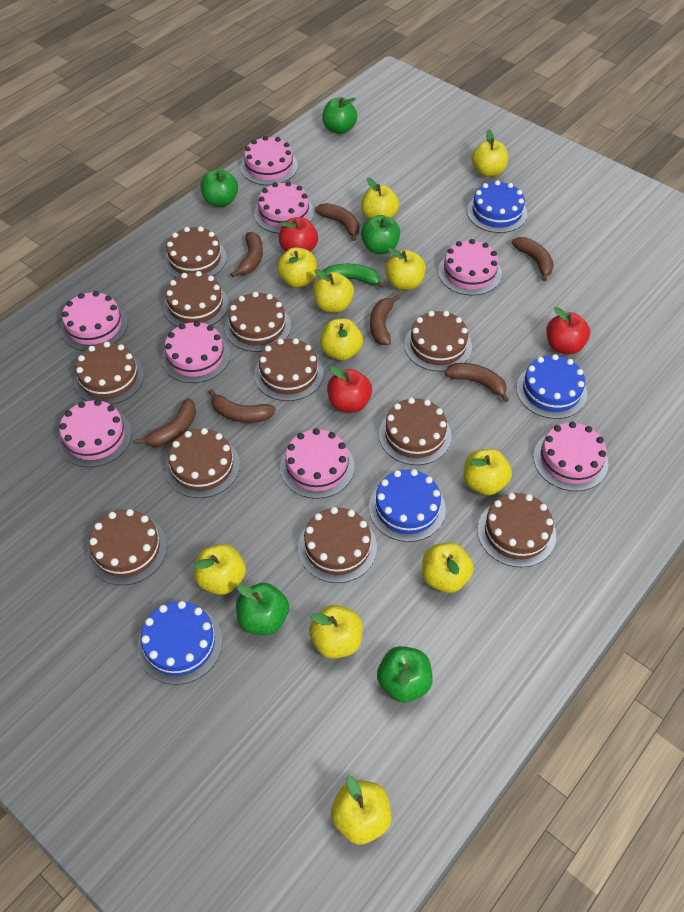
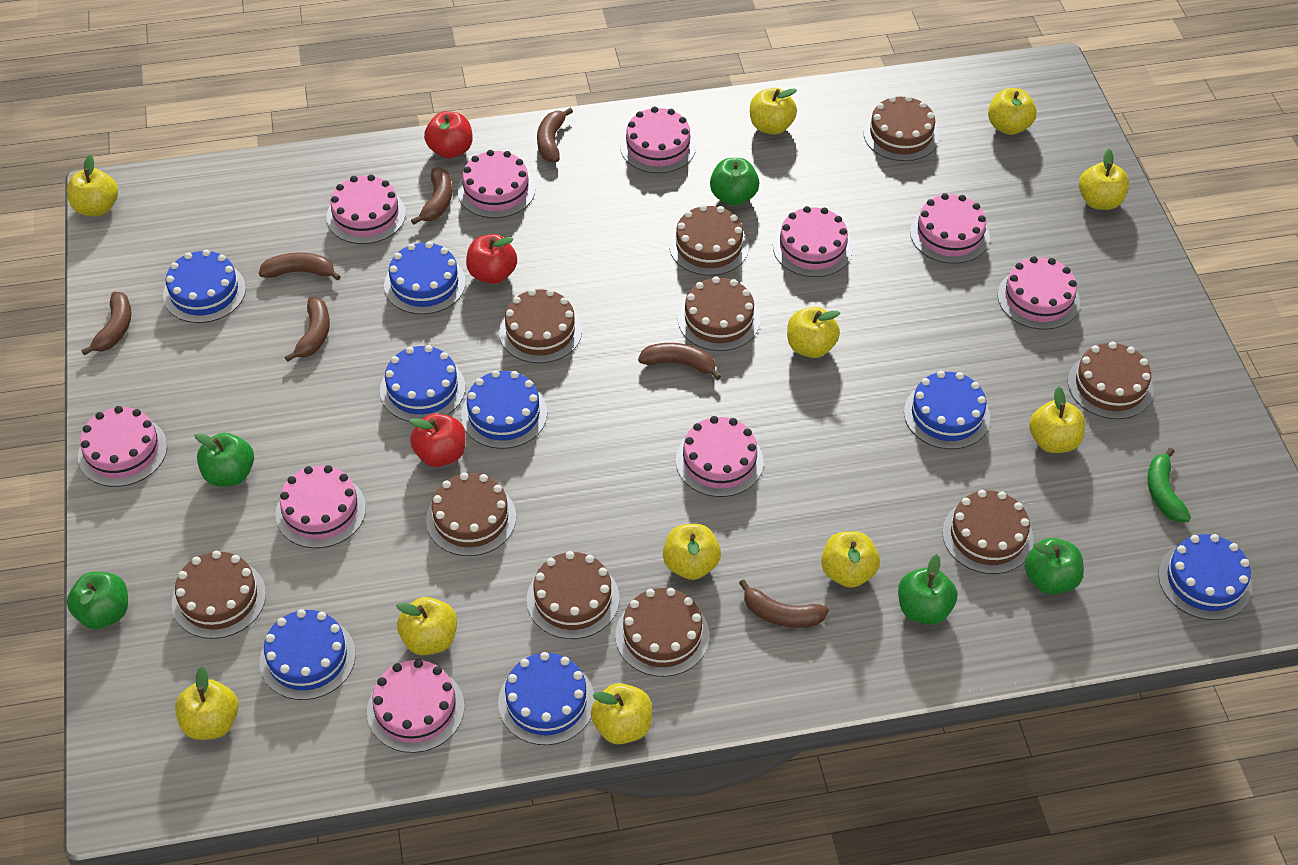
blue cake: 4 -> 8
brown cake: 11 -> 10
pink cake: 8 -> 10

